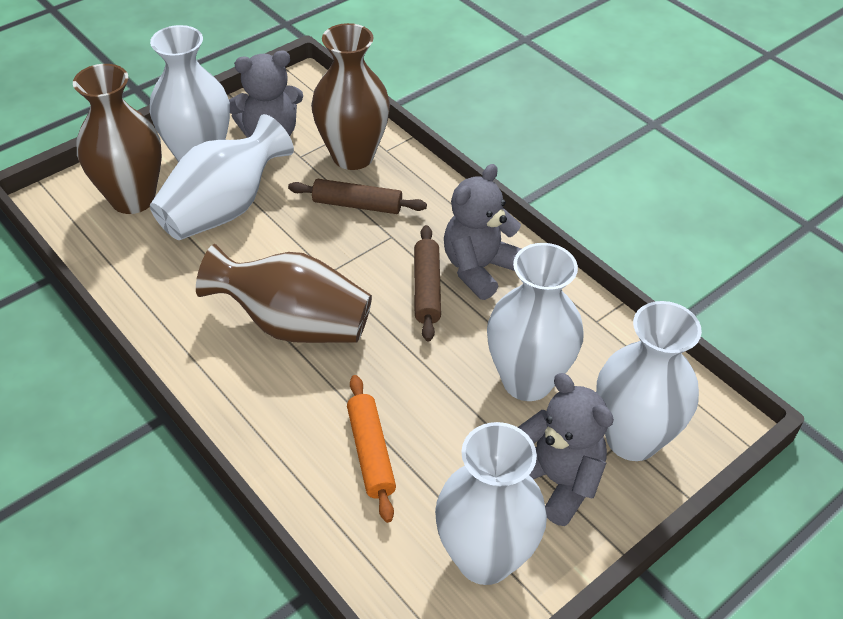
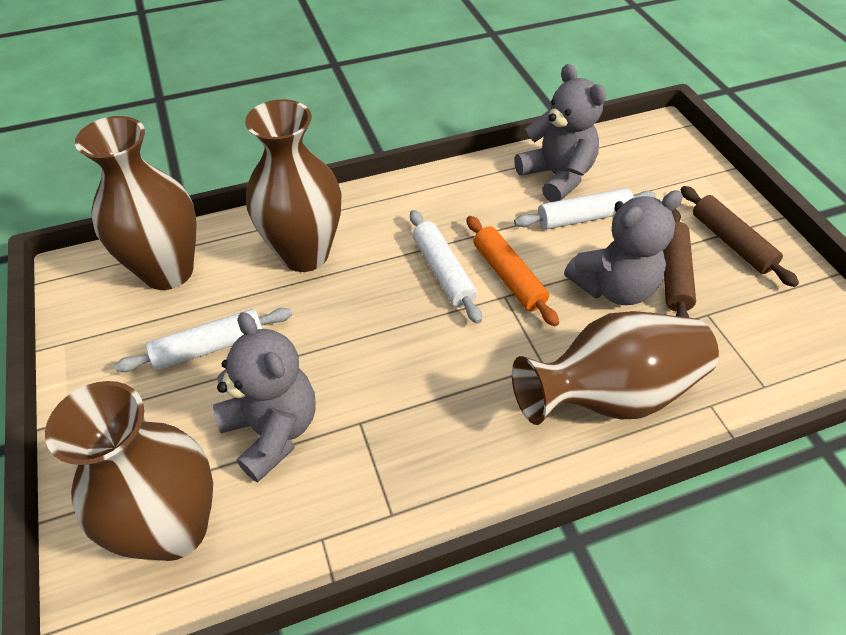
brown vase: 3 -> 4
white rolling pin: 0 -> 3
white vase: 5 -> 0

